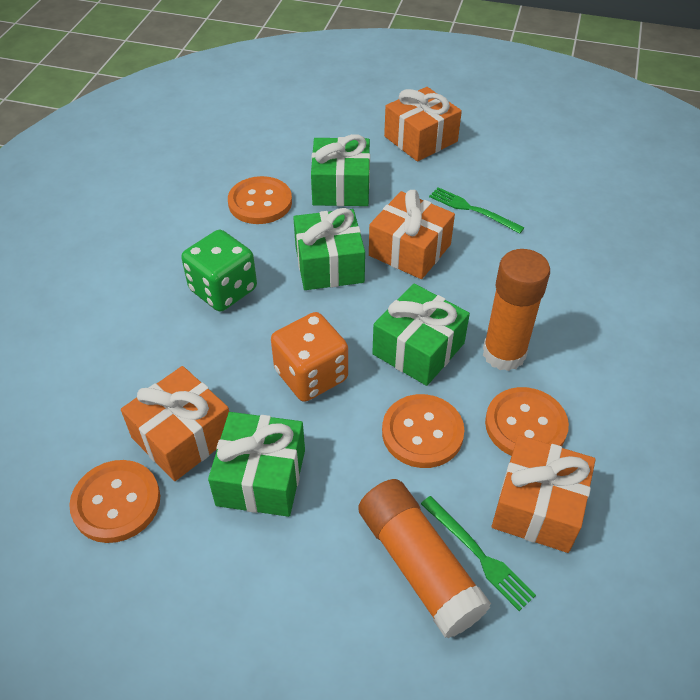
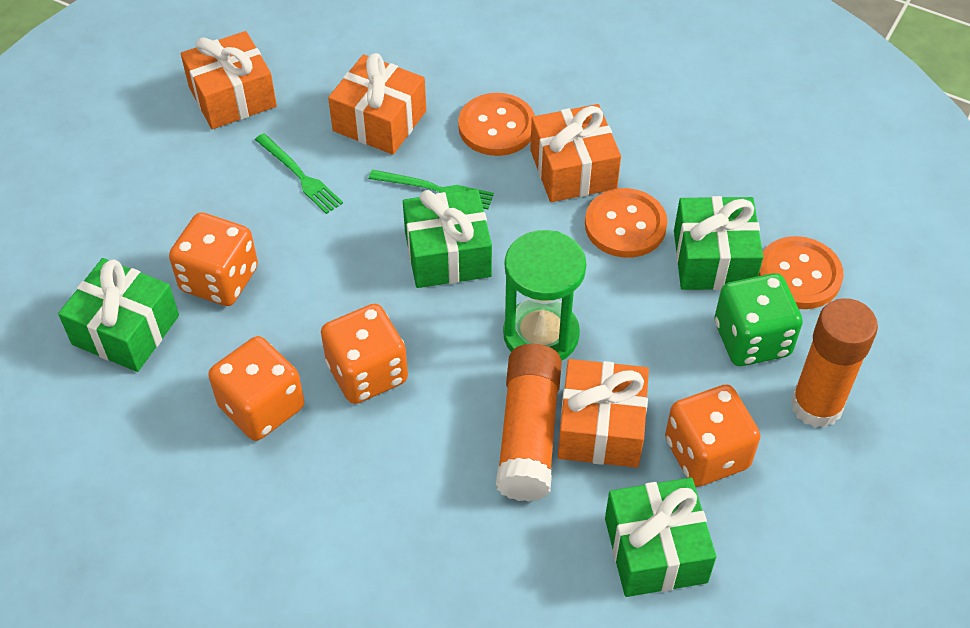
green hourglass: 0 -> 1
orange button: 4 -> 3
orange dice: 1 -> 4

